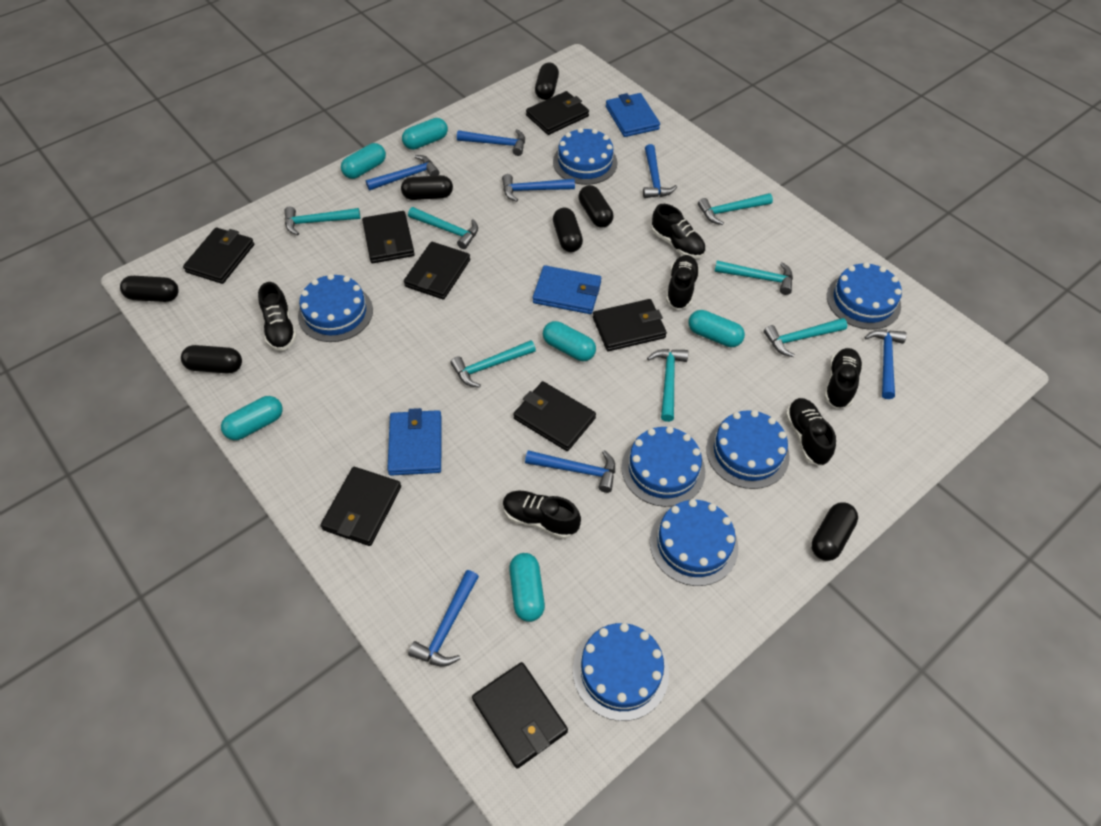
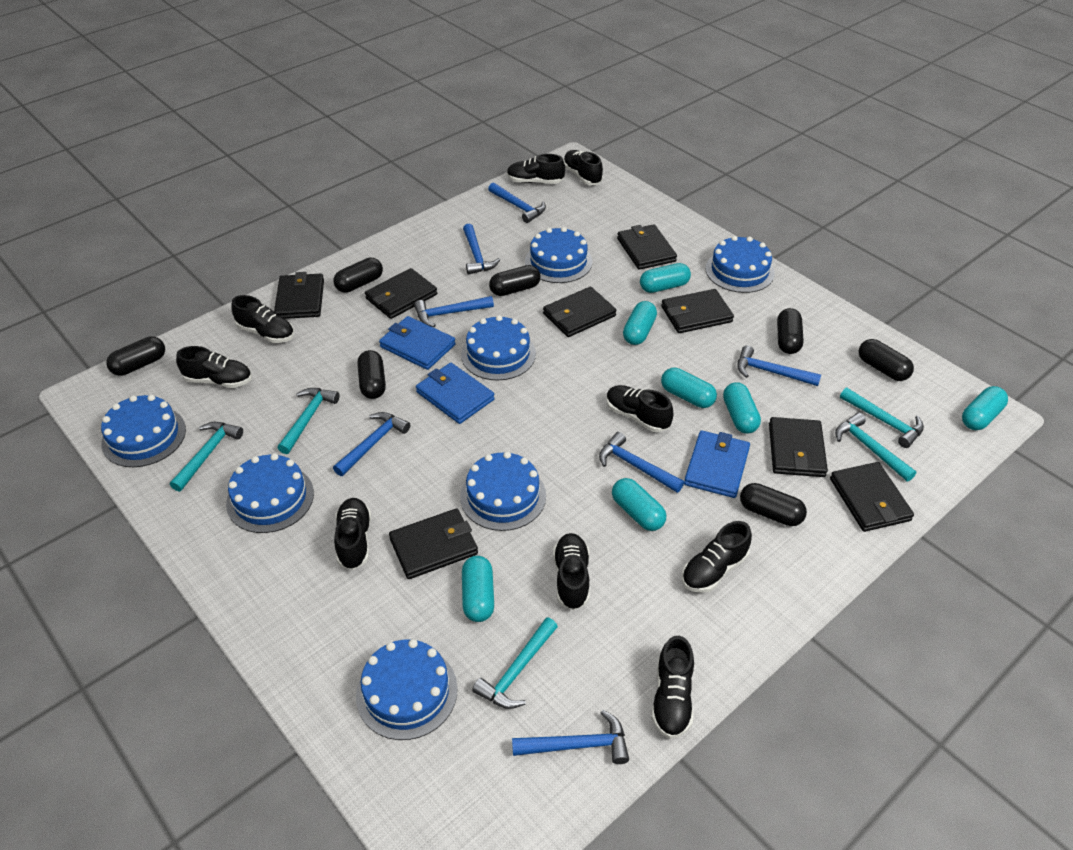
black shoe: 6 -> 9
turquoise capsule: 6 -> 7
turquoise hammer: 7 -> 5

